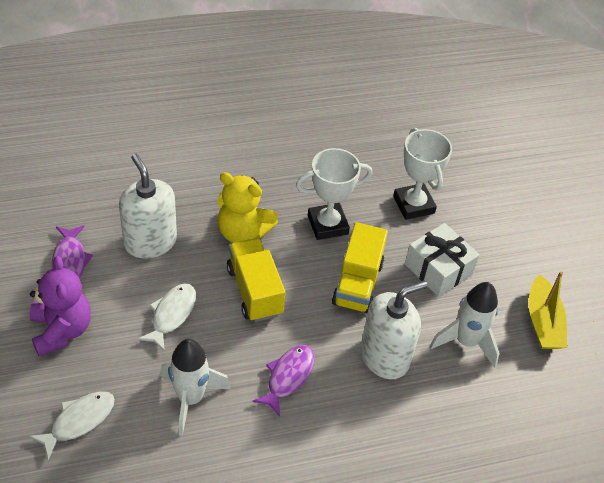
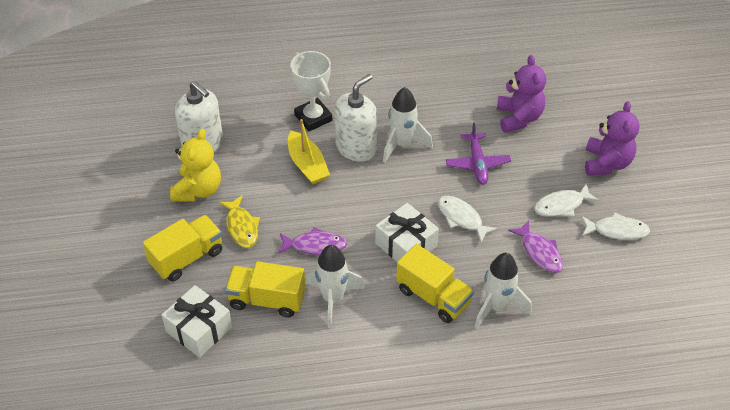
purple plane: 0 -> 1
purple teddy bear: 1 -> 2
white fish: 2 -> 3
white gift: 1 -> 2
white rocket: 2 -> 3
white trophy: 2 -> 1
yellow fish: 0 -> 1
yellow truck: 2 -> 3

